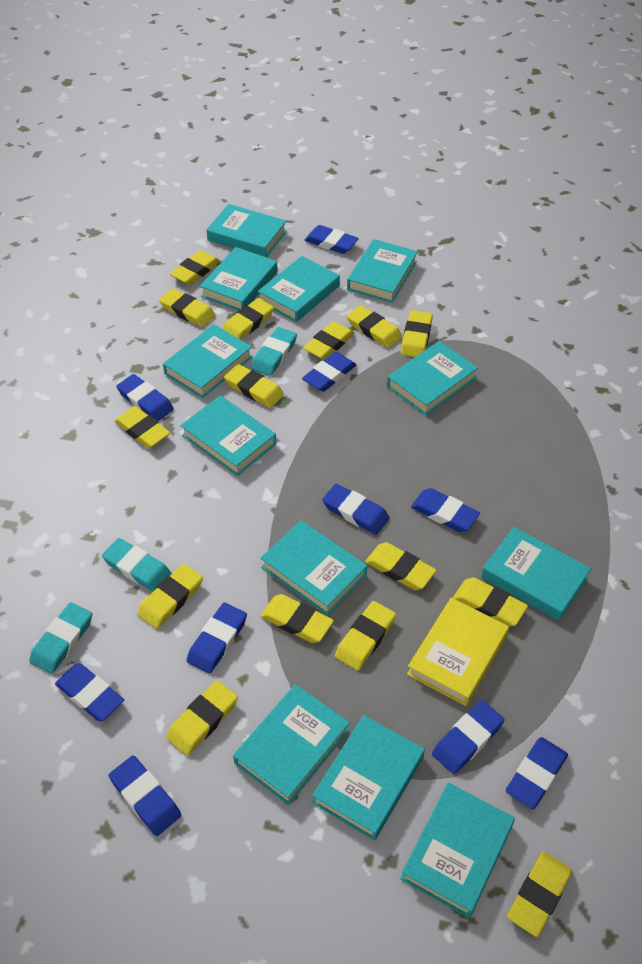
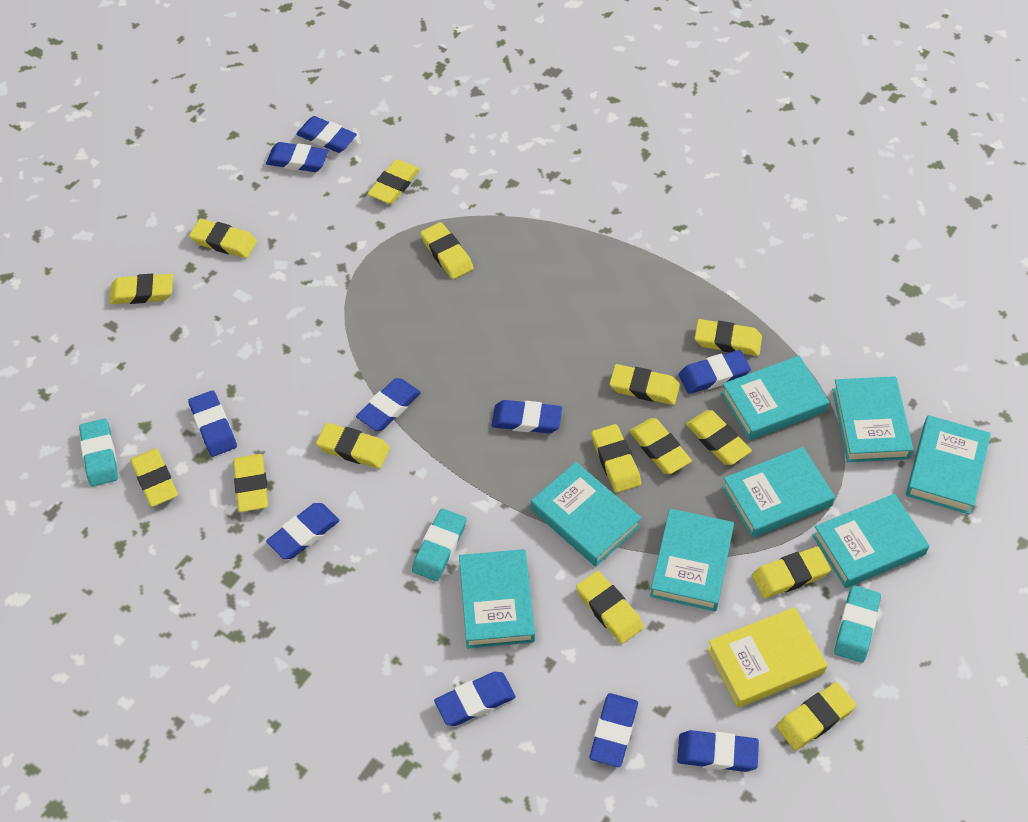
turquoise book: 12 -> 8

